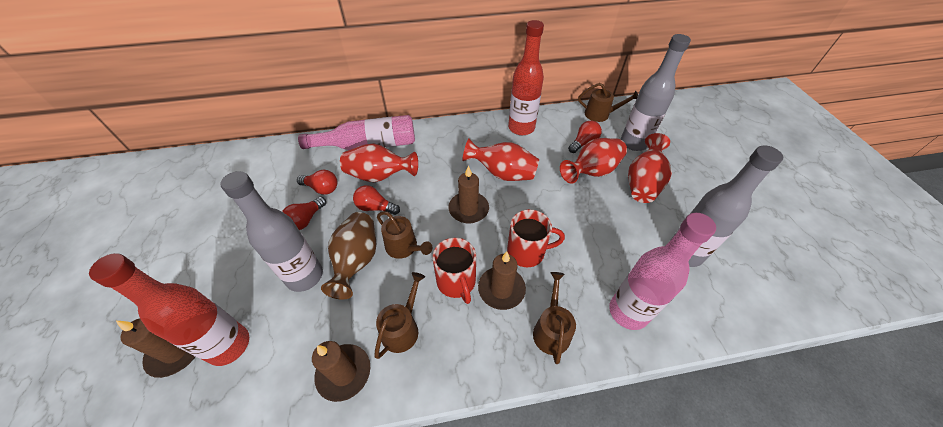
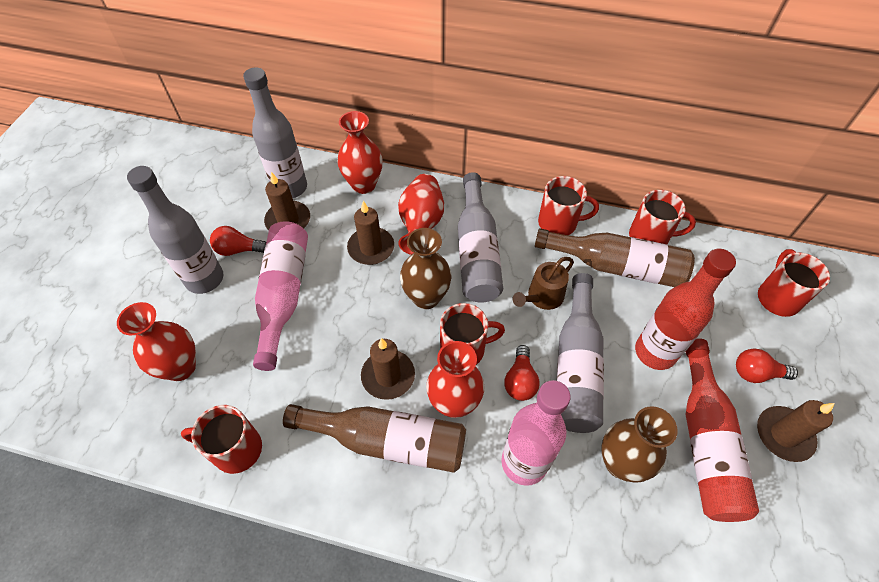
brown bottle: 0 -> 2
brown vase: 1 -> 2
brown watering can: 4 -> 1
grey bottle: 3 -> 4
red light bulb: 4 -> 3
red mug: 2 -> 5

